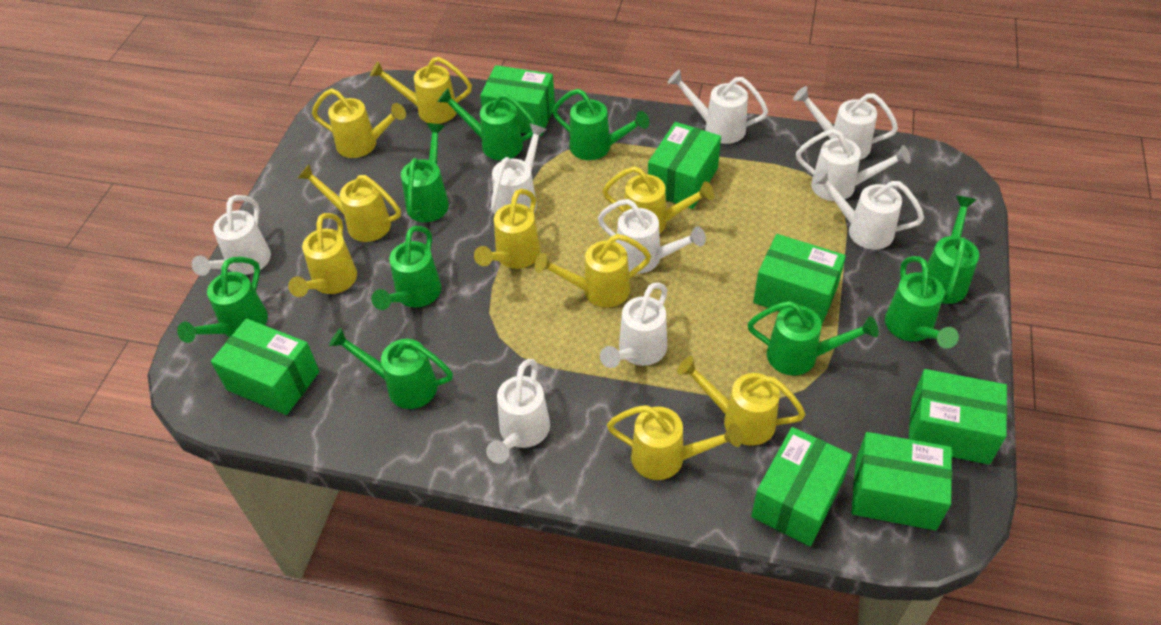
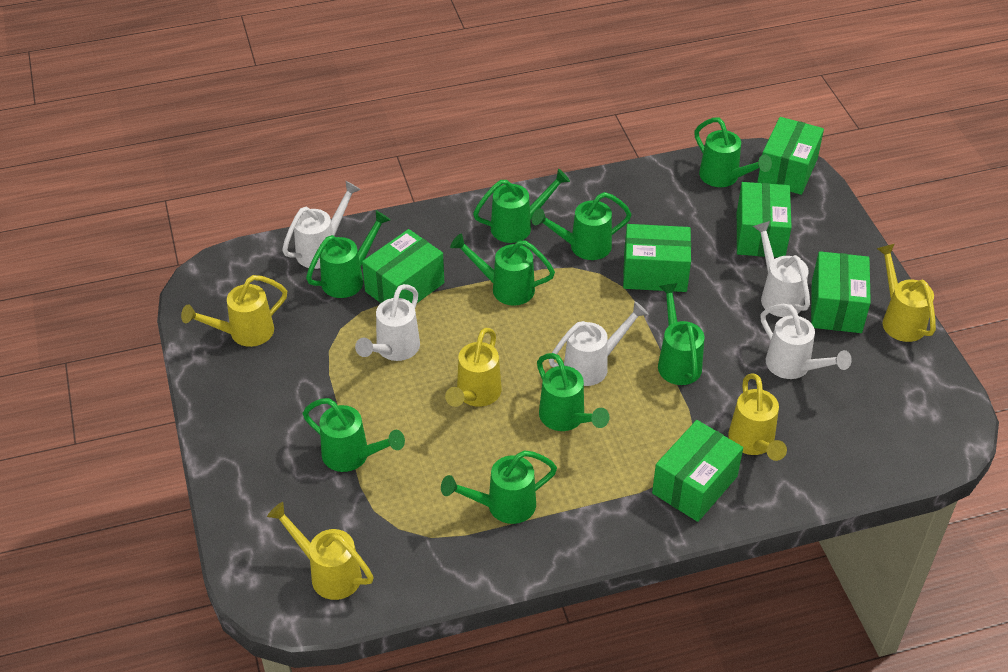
green box: 7 -> 6
white watering can: 9 -> 5
yellow watering can: 9 -> 5

